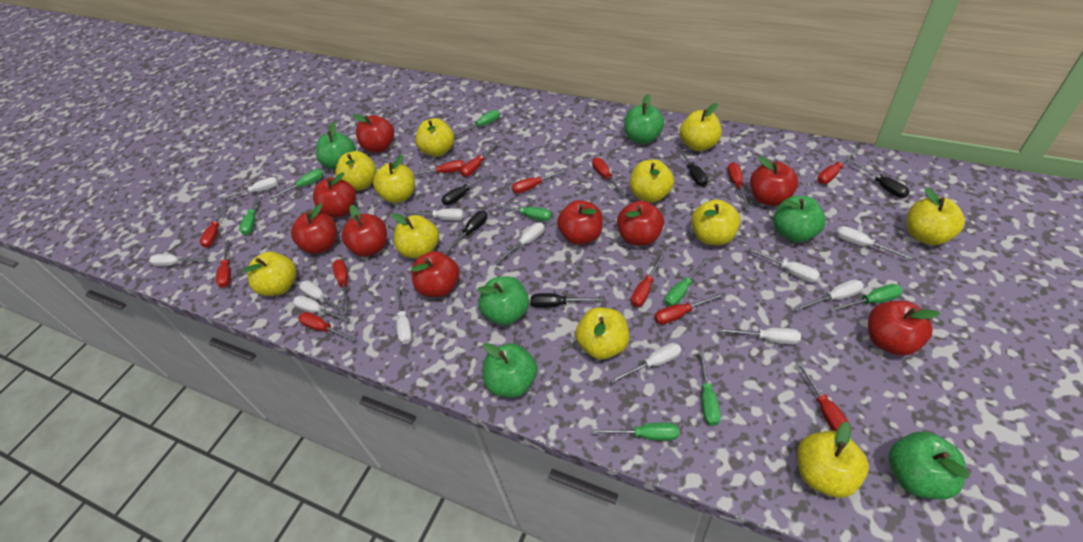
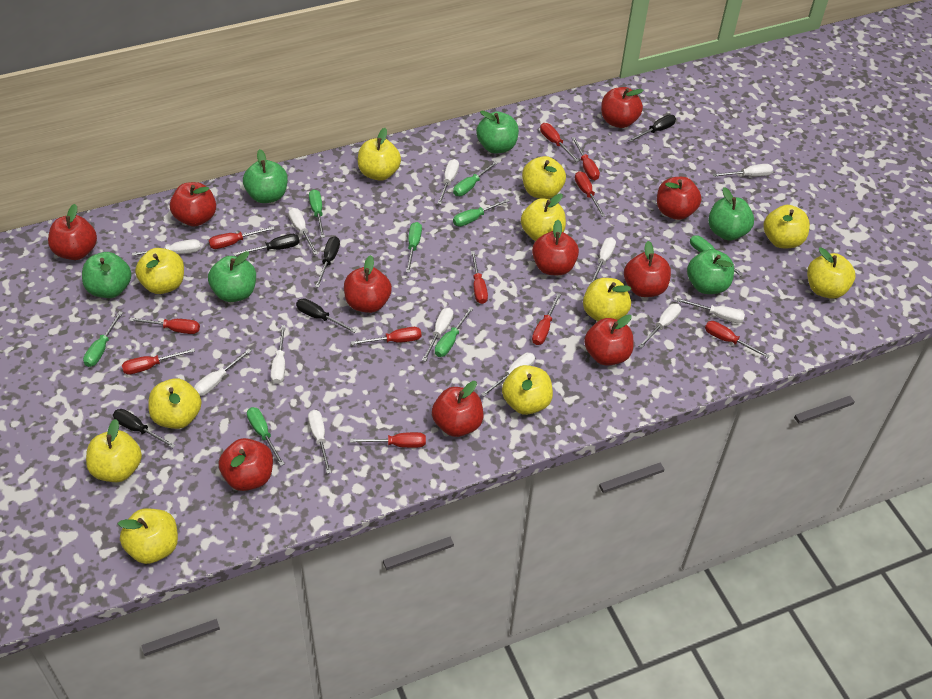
red apple: 9 -> 10
red screwdriver: 13 -> 11

